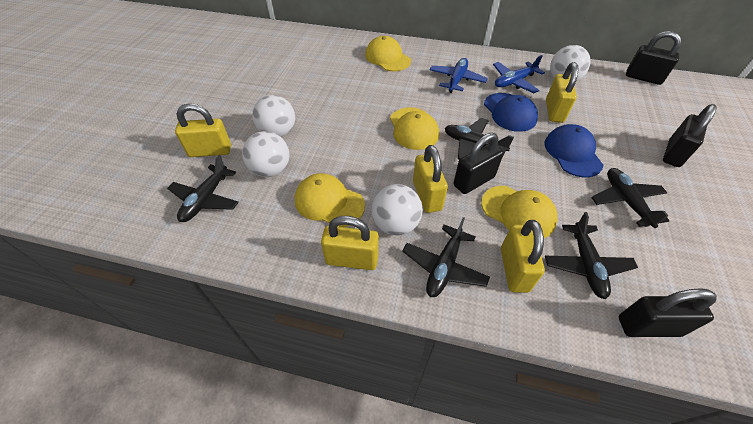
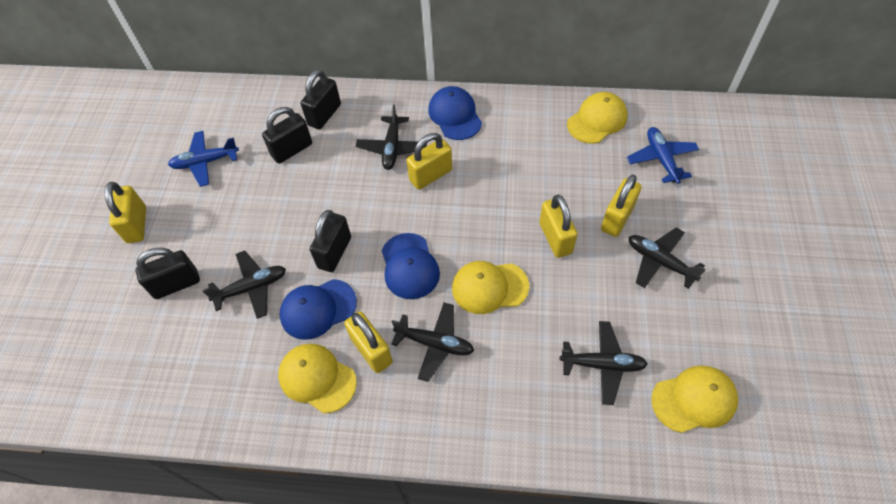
blue cap: 2 -> 3
white ball: 4 -> 0

